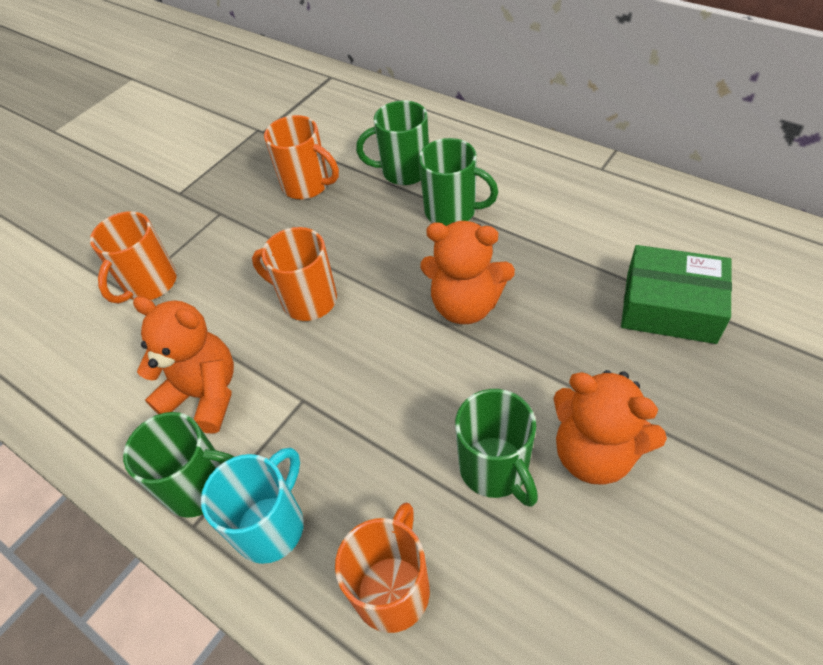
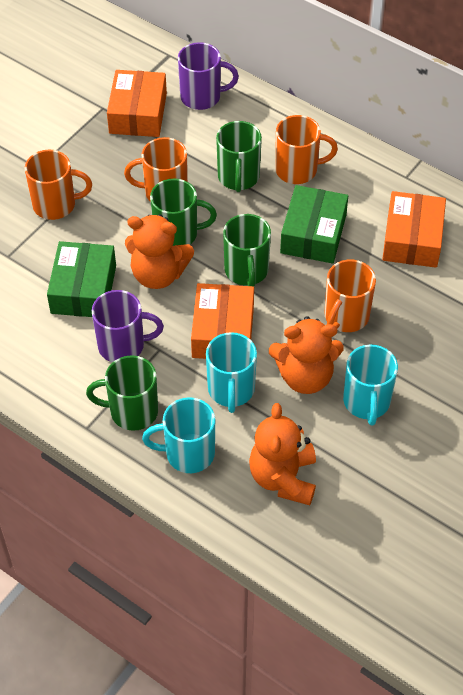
green box: 1 -> 2
orange box: 0 -> 3
purple mug: 0 -> 2
turquoise mug: 1 -> 3

